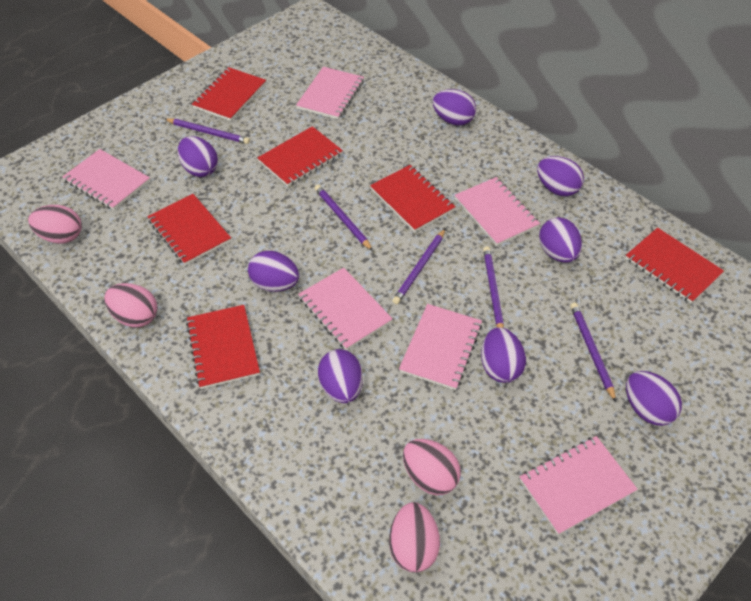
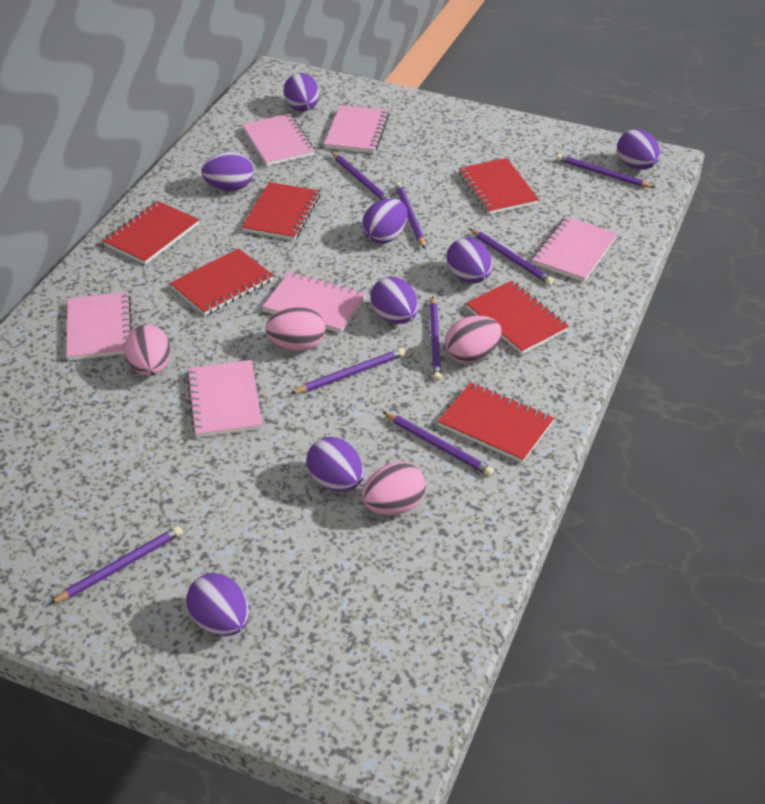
purple pencil: 5 -> 8

